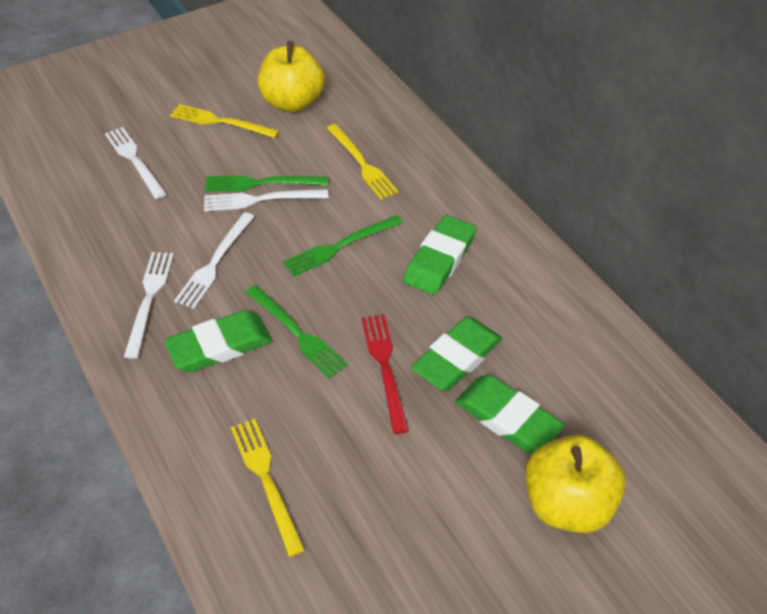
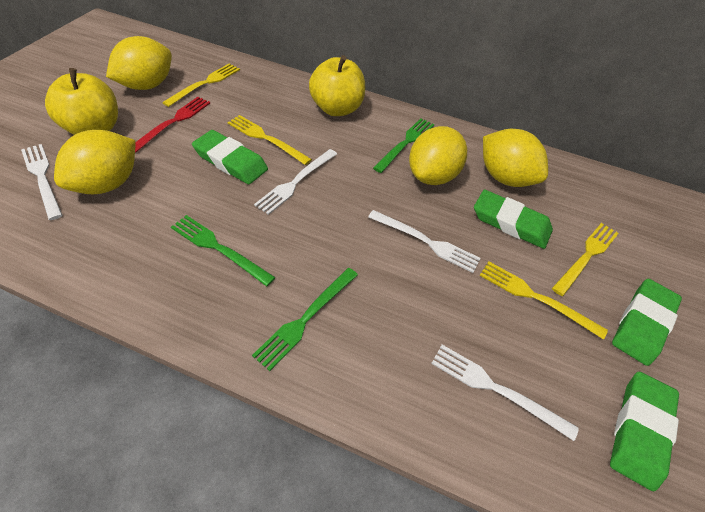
yellow fork: 3 -> 4
yellow lemon: 0 -> 4

